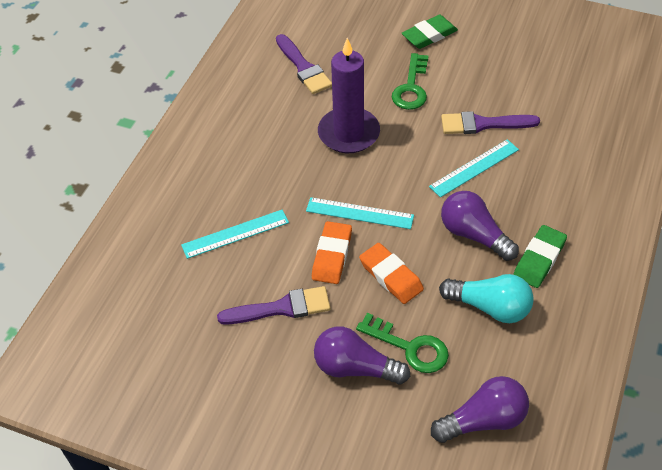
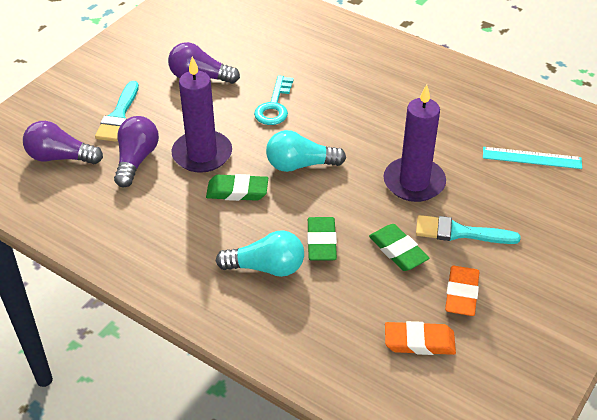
green eraser: 2 -> 3
green key: 2 -> 0
purple brush: 3 -> 0
purple candle: 1 -> 2
turquoise brush: 0 -> 2
turquoise key: 0 -> 1
turquoise light bulb: 1 -> 2
turquoise ruler: 3 -> 1

